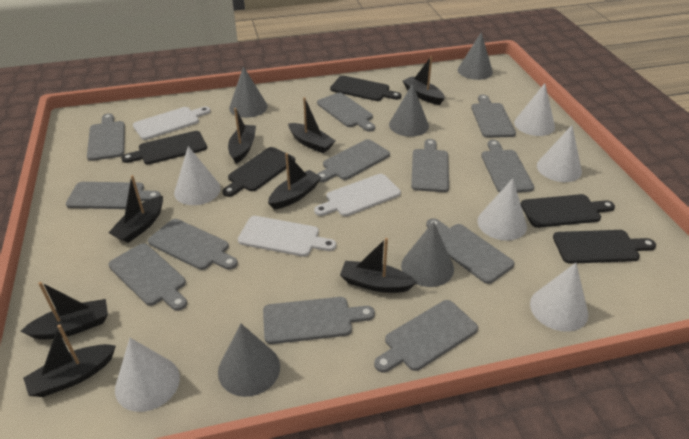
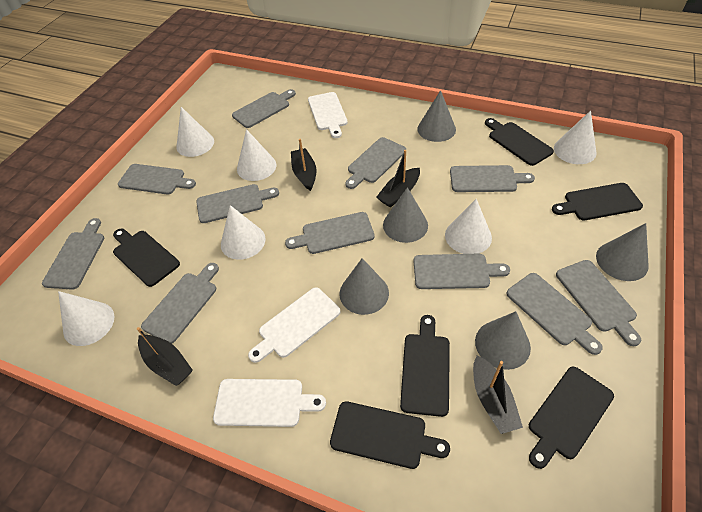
black boat: 8 -> 4
black cutting board: 5 -> 6
grey cutting board: 12 -> 11

